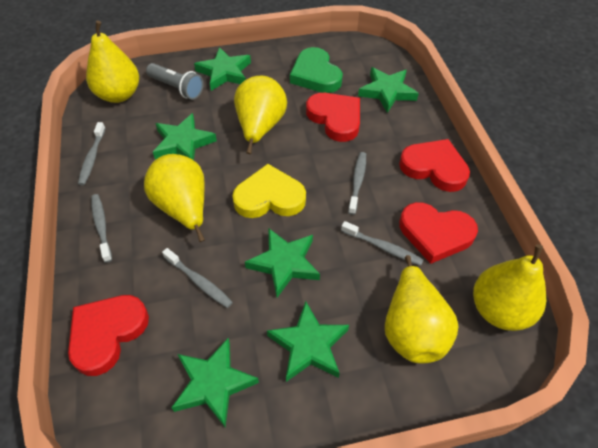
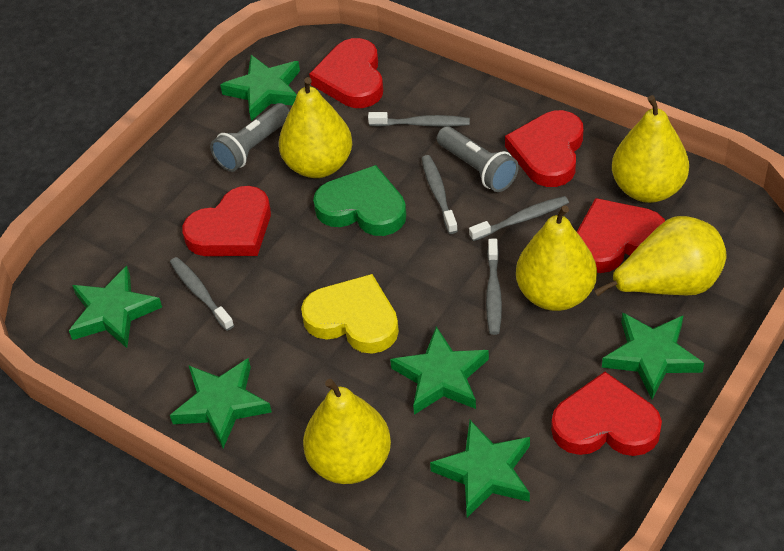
grey flashlight: 1 -> 2
red heart: 4 -> 5

